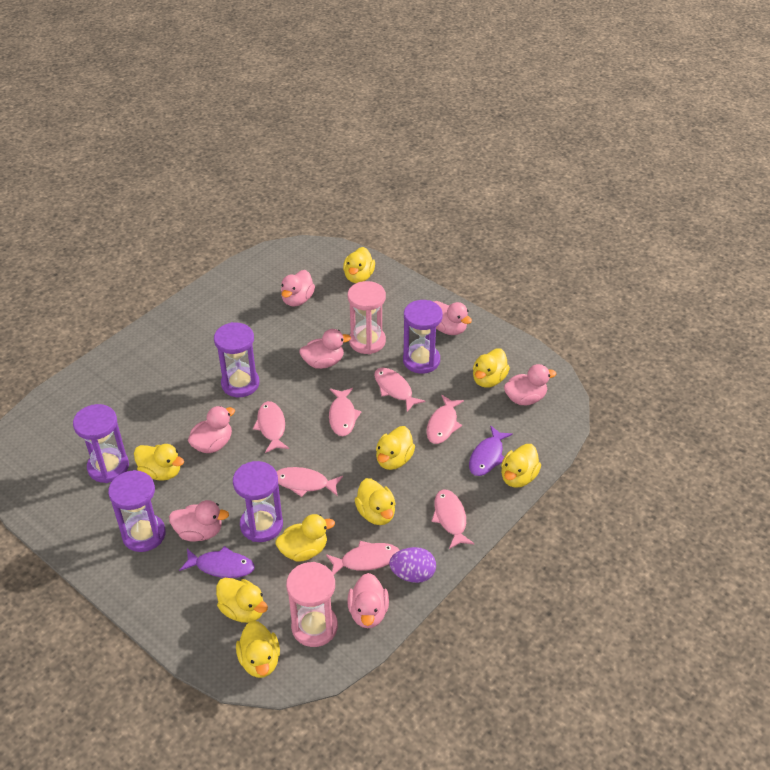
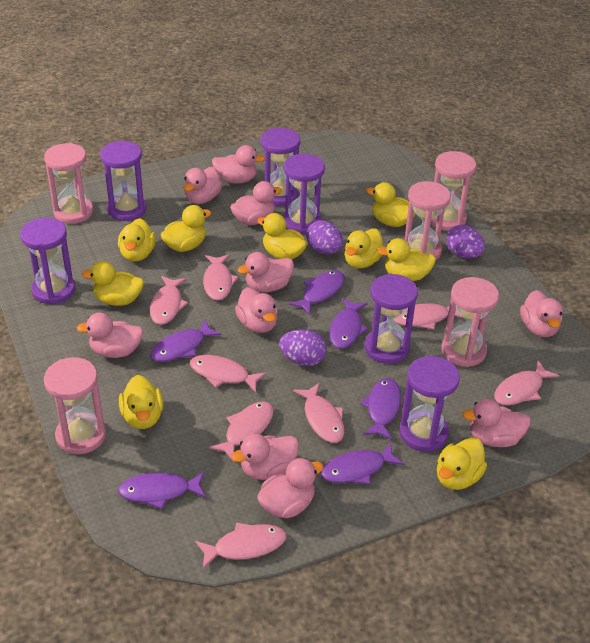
pink duck: 7 -> 10
pink fish: 7 -> 8
pink hourglass: 2 -> 5
purple egg: 1 -> 3
purple fish: 2 -> 6
purple hourglass: 5 -> 6

